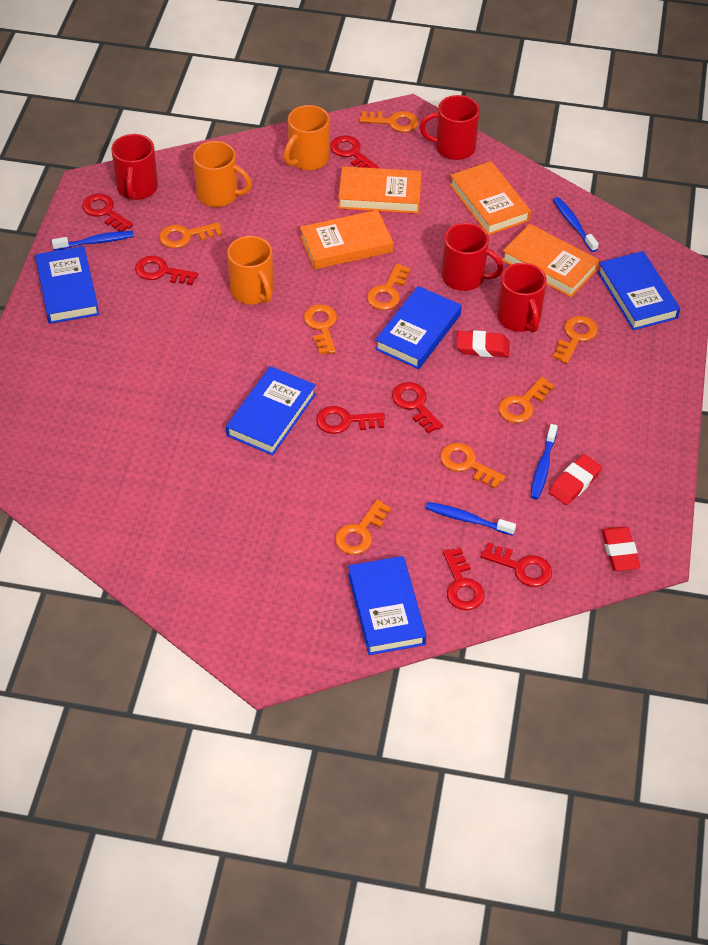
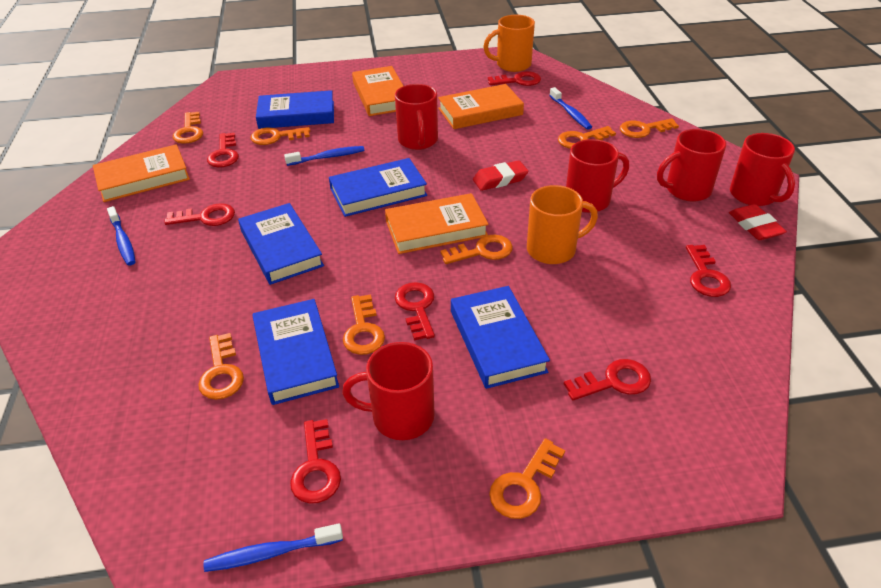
orange mug: 3 -> 2
red eraser: 3 -> 2
red mug: 4 -> 5

